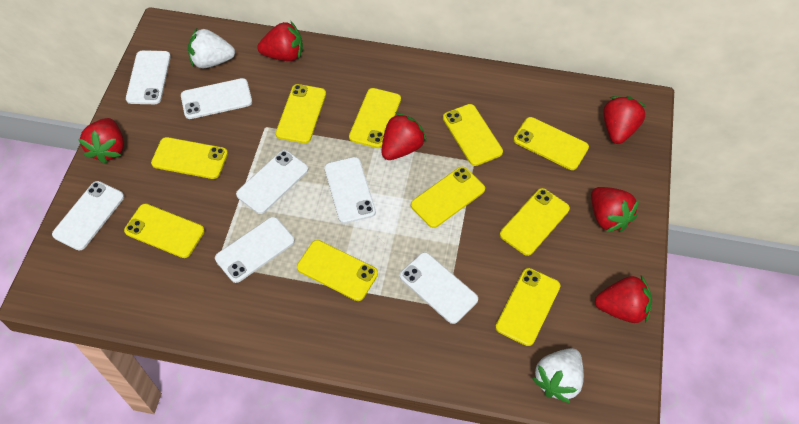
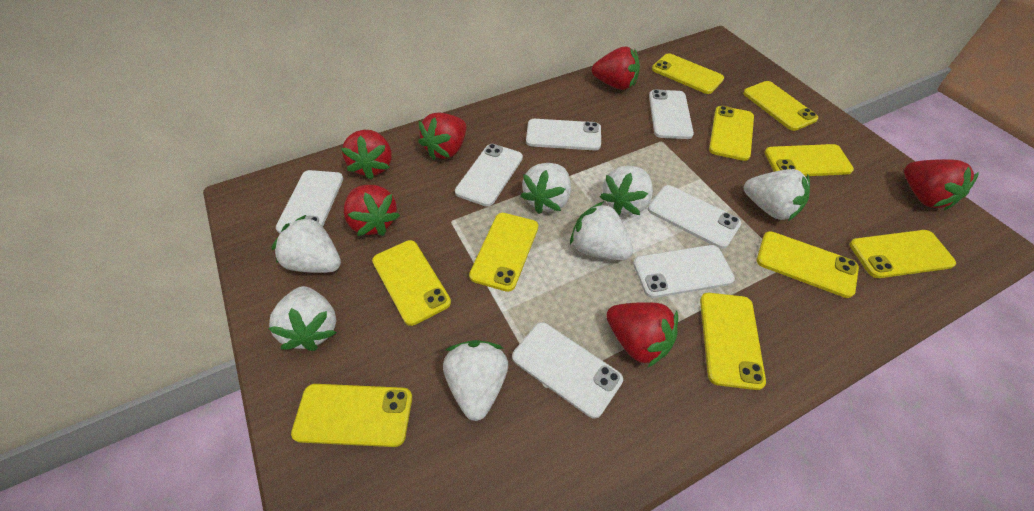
white strawberry: 2 -> 7

